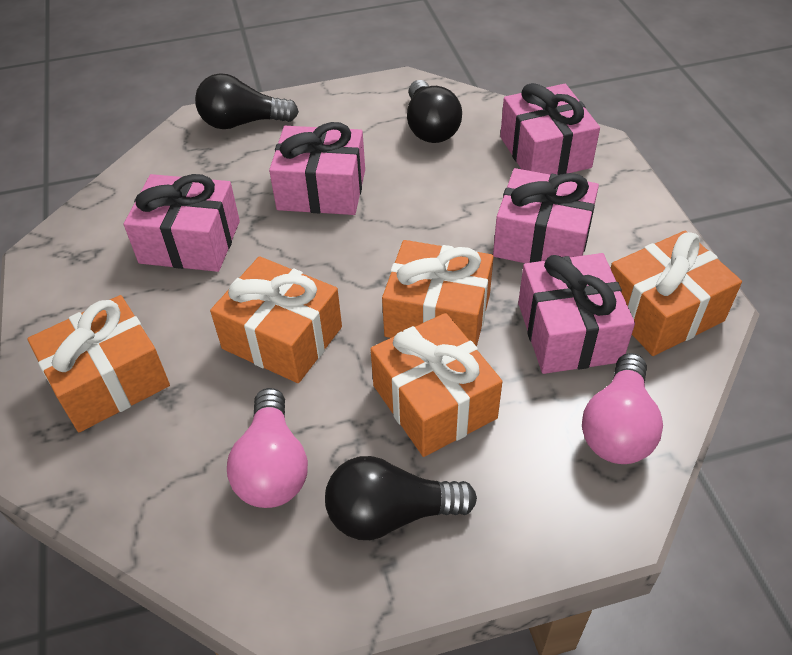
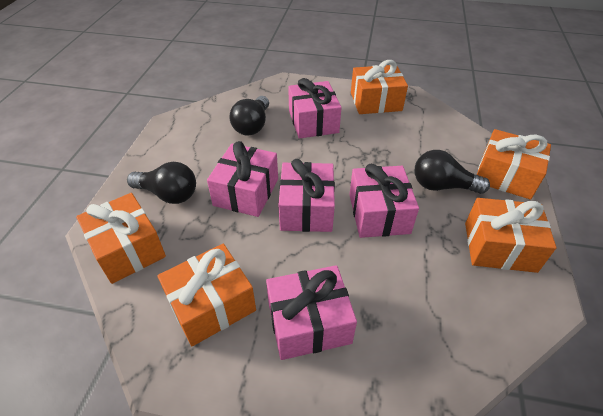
pink light bulb: 2 -> 0

